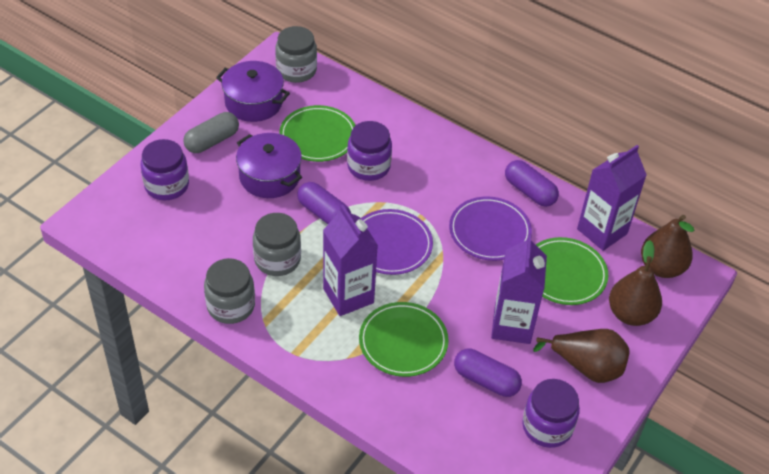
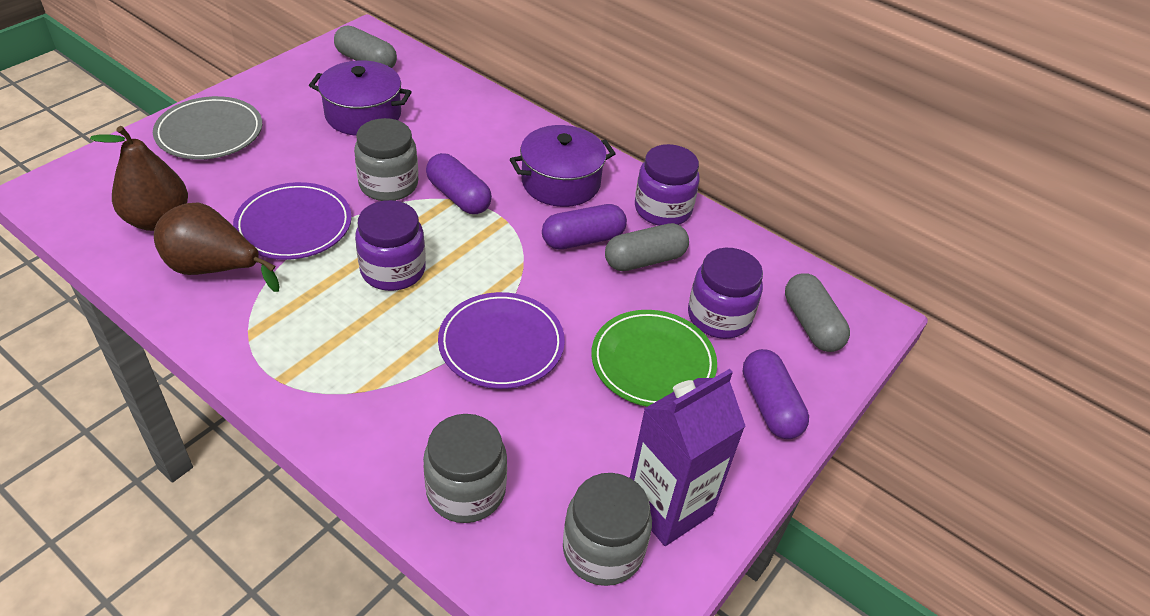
brown pear: 3 -> 2
green plate: 3 -> 1
grey capsule: 1 -> 3
grey plate: 0 -> 1
purple carton: 3 -> 1

